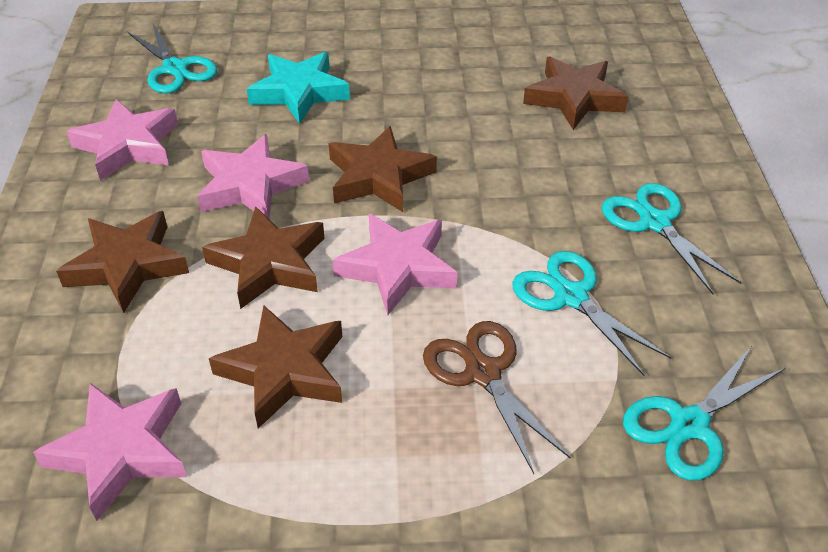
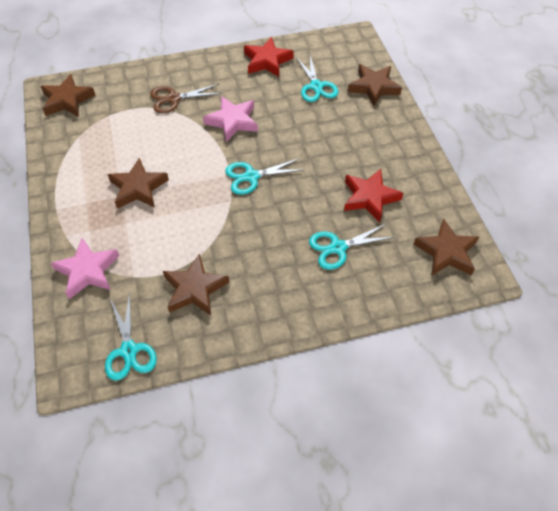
pink star: 4 -> 2
red star: 0 -> 2
turquoise star: 1 -> 0

